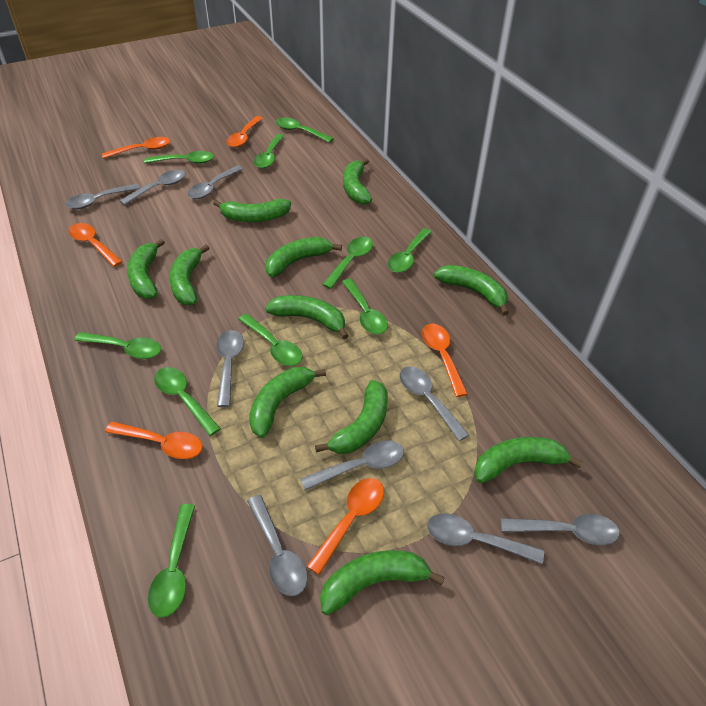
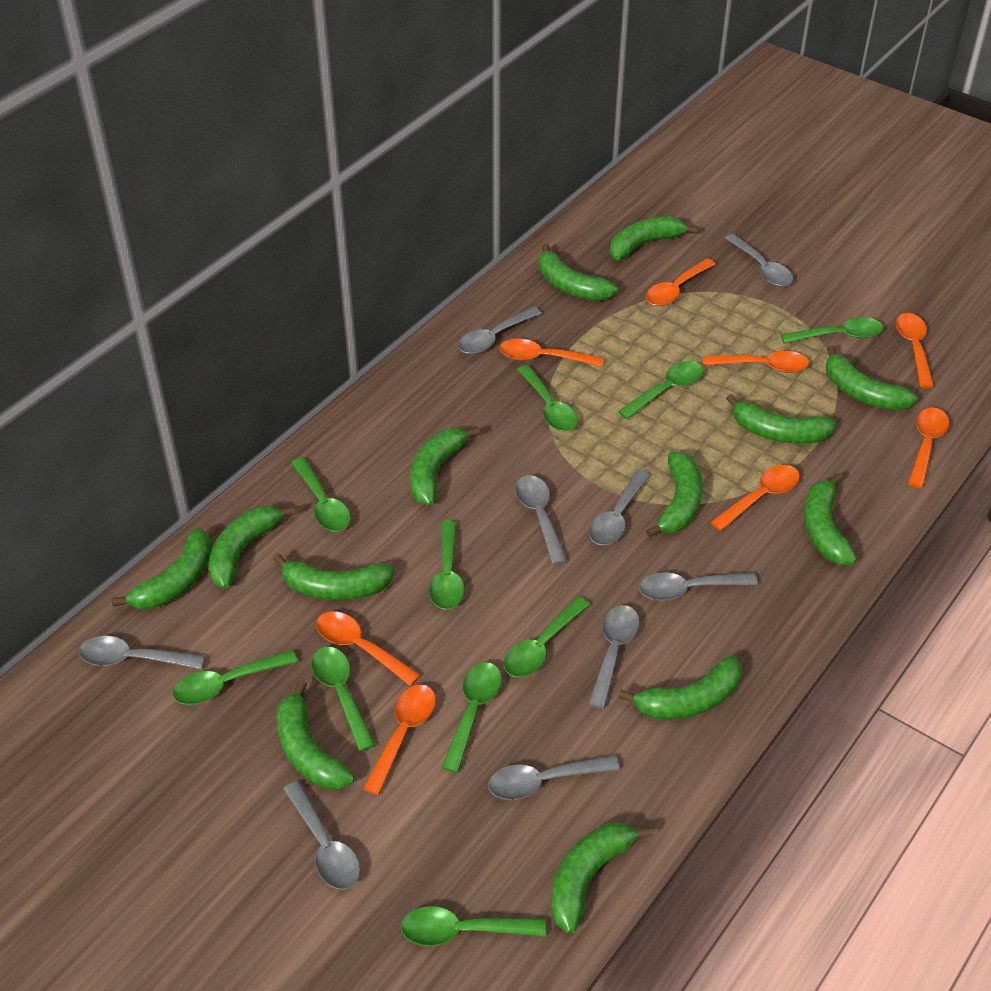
green banana: 11 -> 13
orange spoon: 6 -> 8

